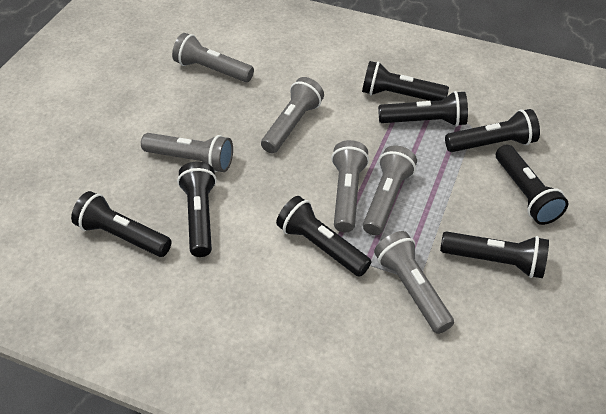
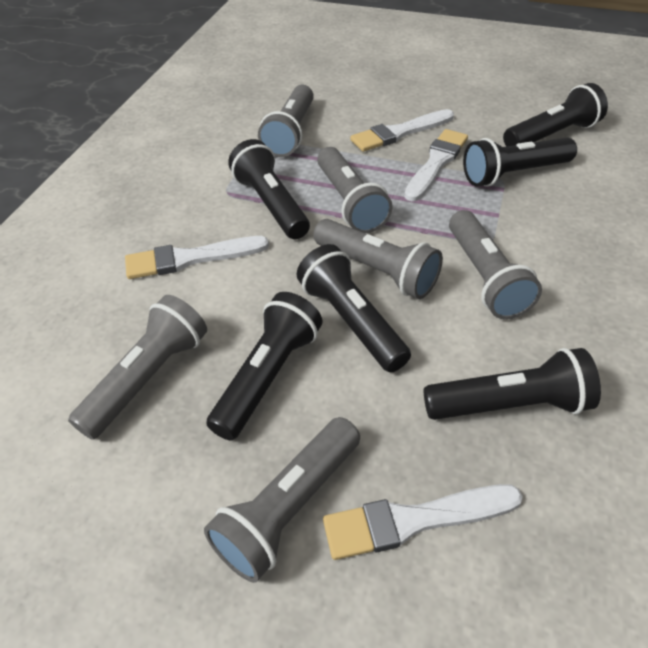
black flashlight: 8 -> 6
white brush: 0 -> 4

